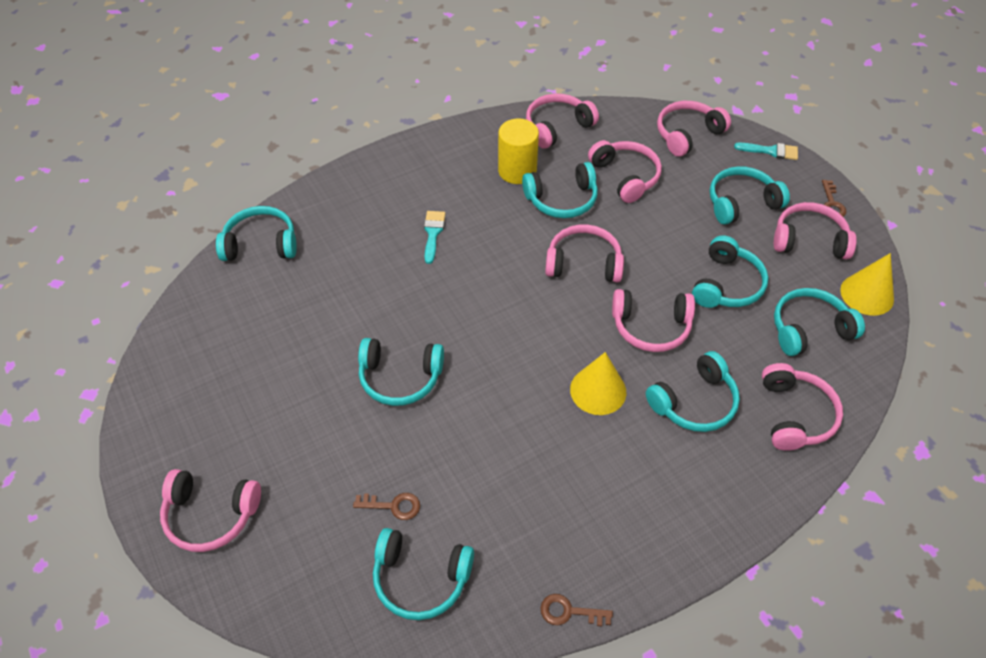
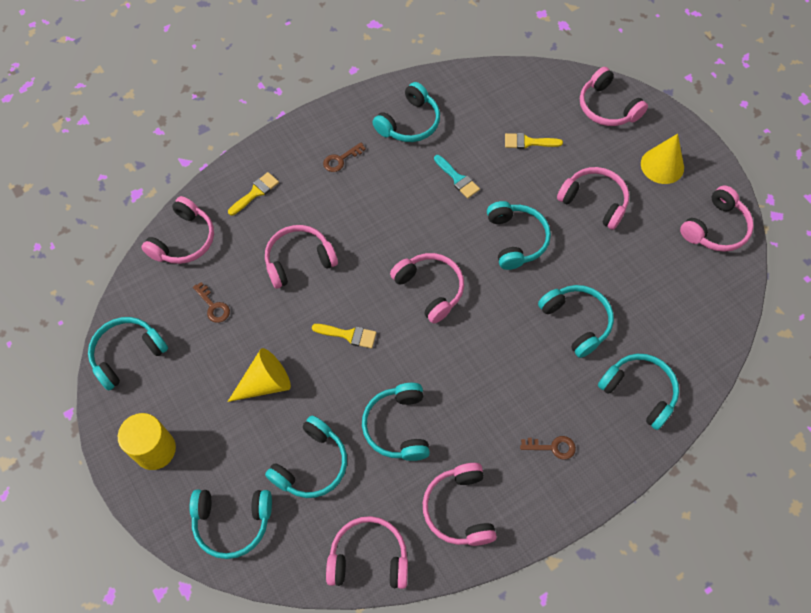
turquoise brush: 2 -> 1
yellow brush: 0 -> 3

